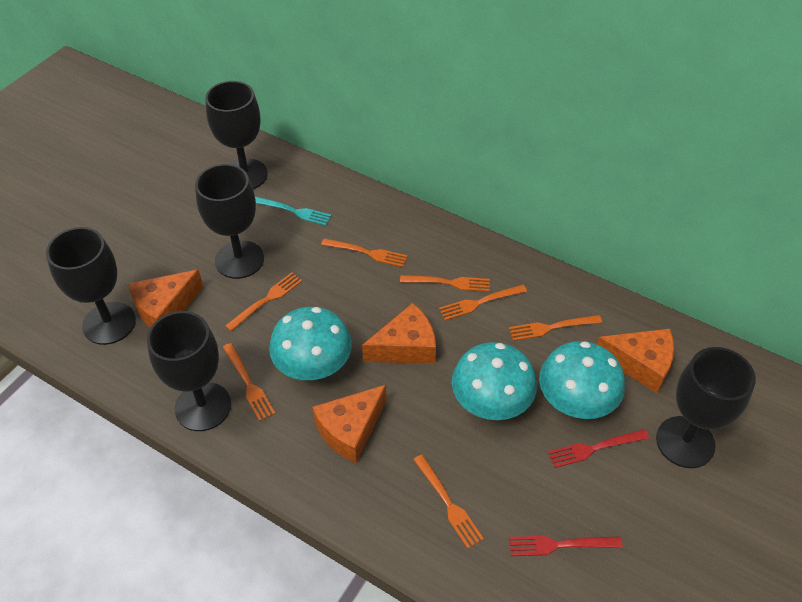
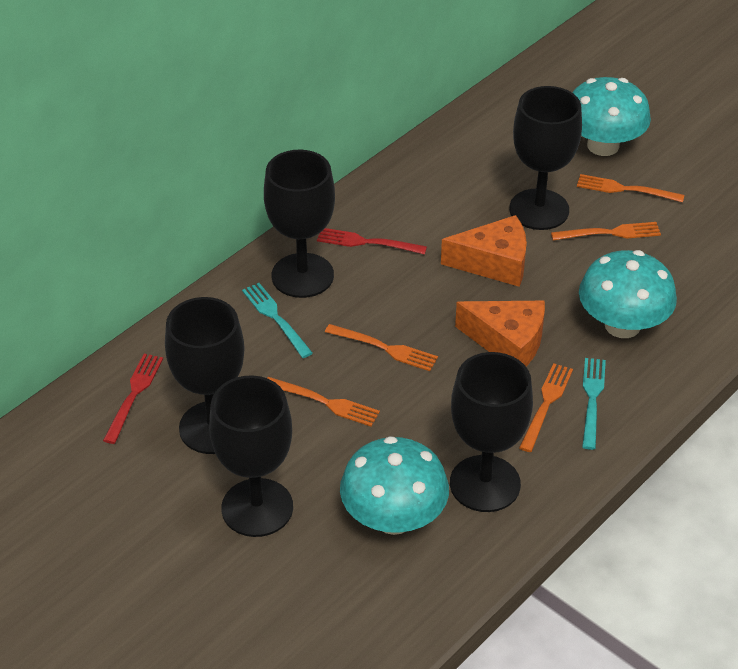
orange cheese: 4 -> 2
orange fork: 7 -> 5
turquoise fork: 1 -> 2

